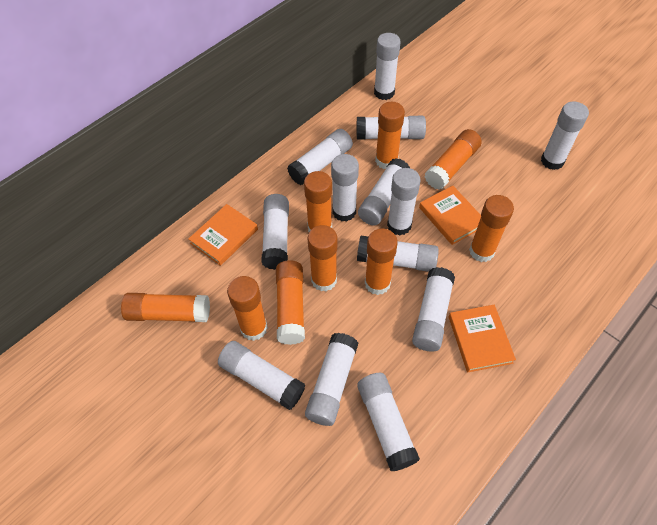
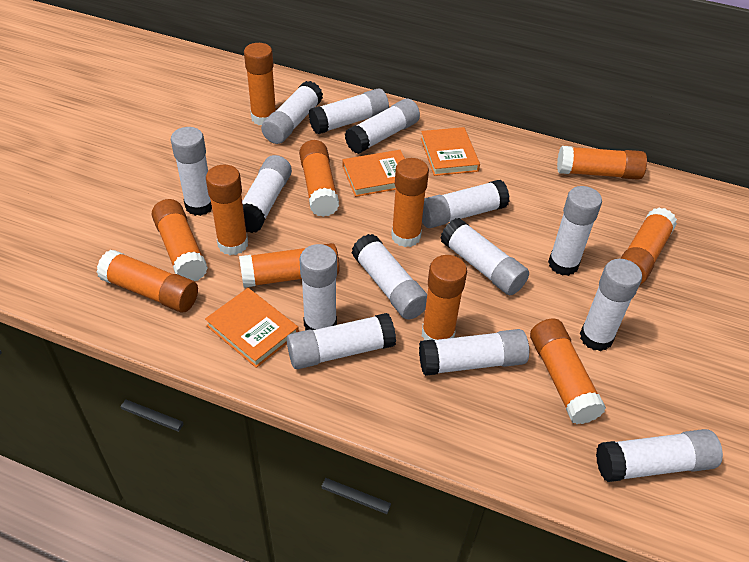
orange glue stick: 9 -> 11
white glue stick: 13 -> 14

